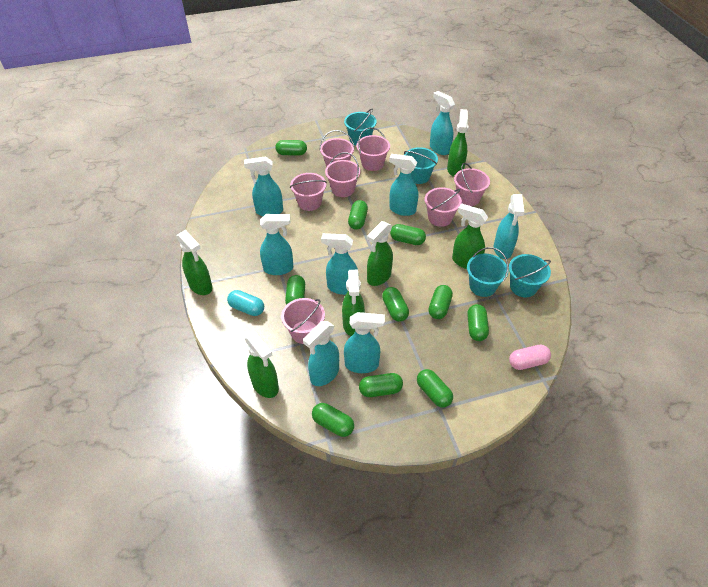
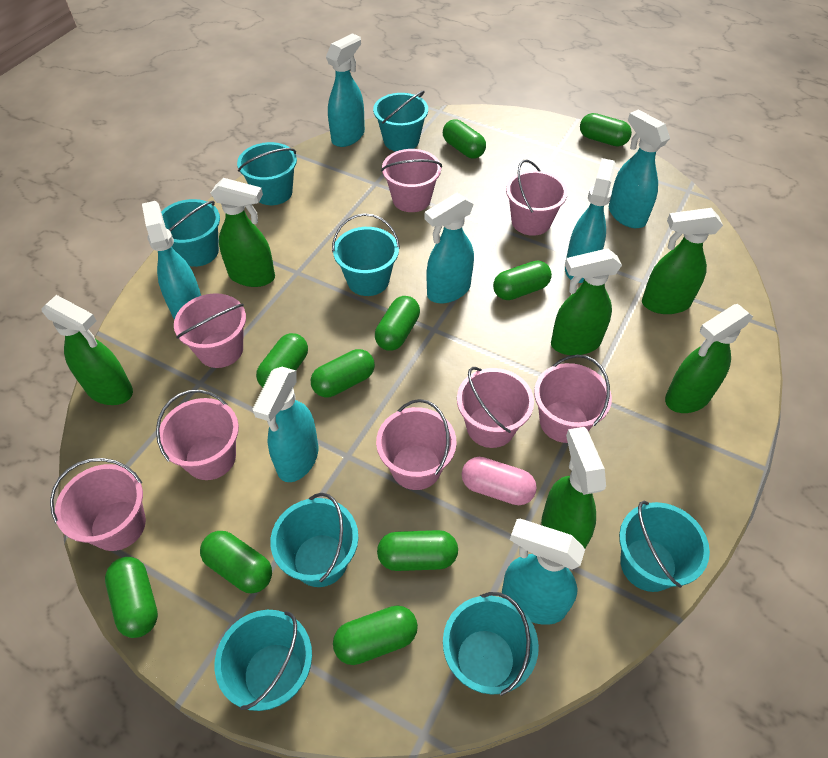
pink bucket: 7 -> 8
turquoise bucket: 4 -> 8
turquoise capsule: 1 -> 0
turquoise spray bottle: 8 -> 7

